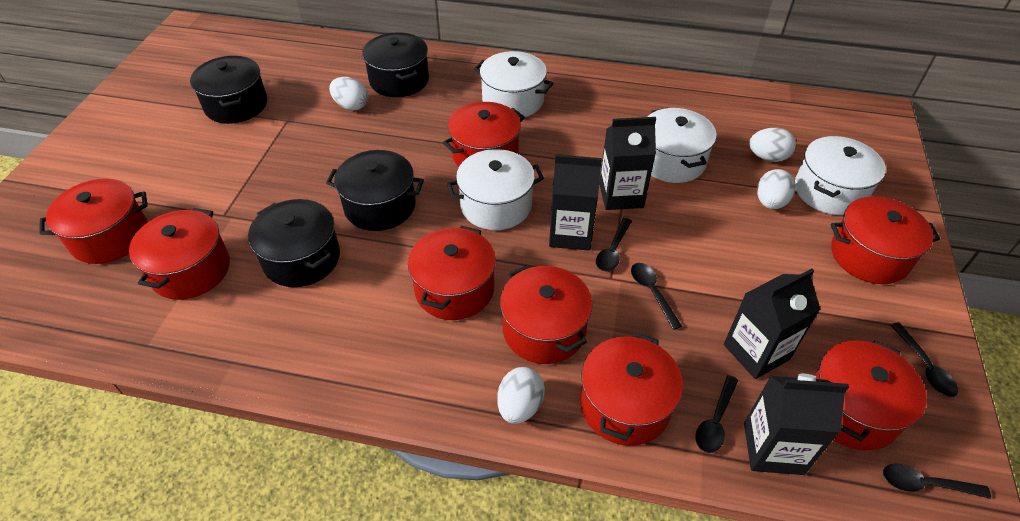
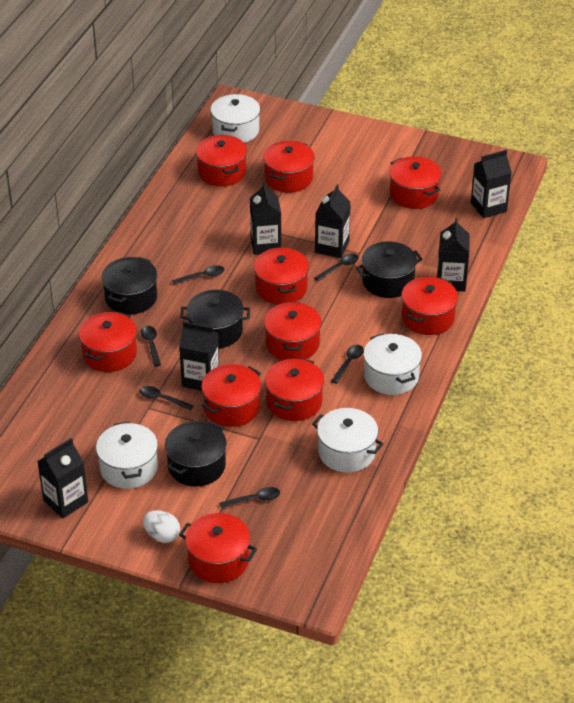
black carton: 4 -> 6
black spoon: 5 -> 6
red pot: 8 -> 10
white egg: 4 -> 1

